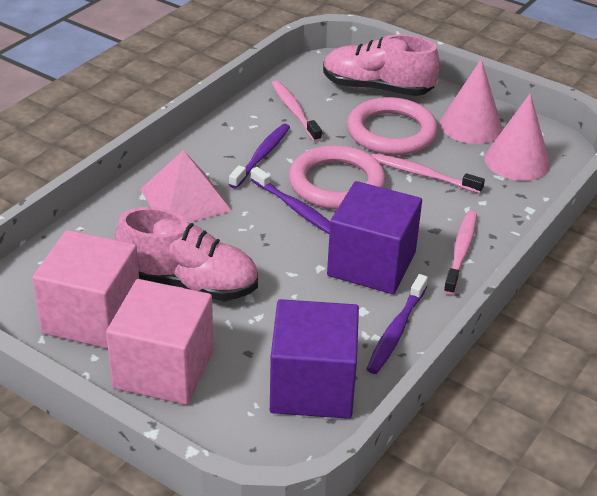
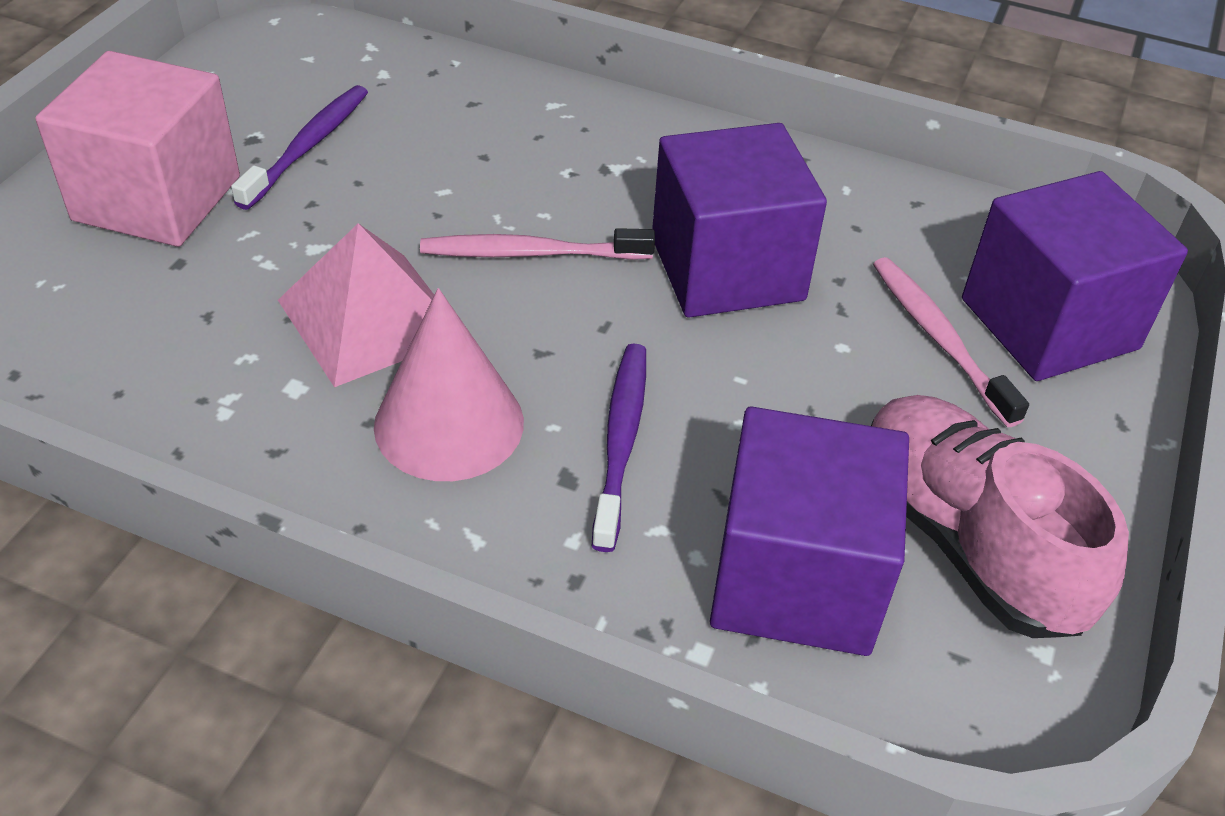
pink cone: 2 -> 1
pink cube: 2 -> 1
pink ring: 2 -> 0
pink shoe: 2 -> 1
pink toothbrush: 3 -> 2
purple cube: 2 -> 3
purple toothbrush: 3 -> 2

